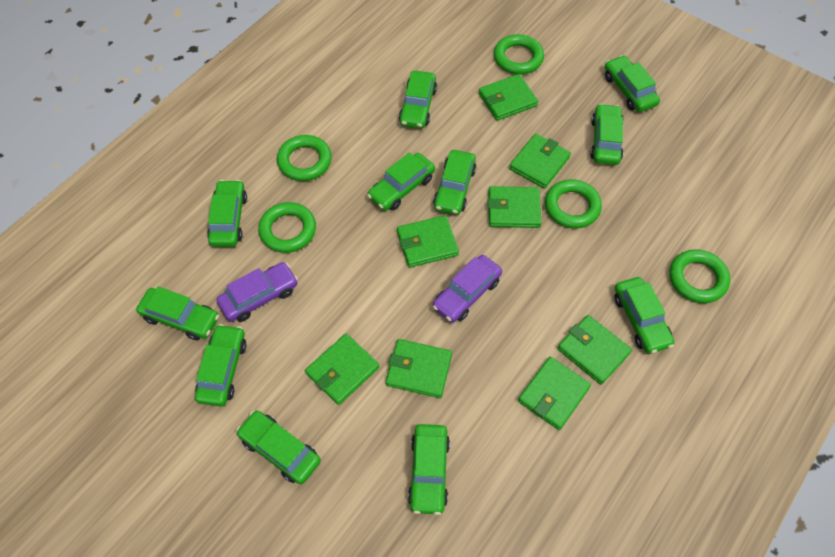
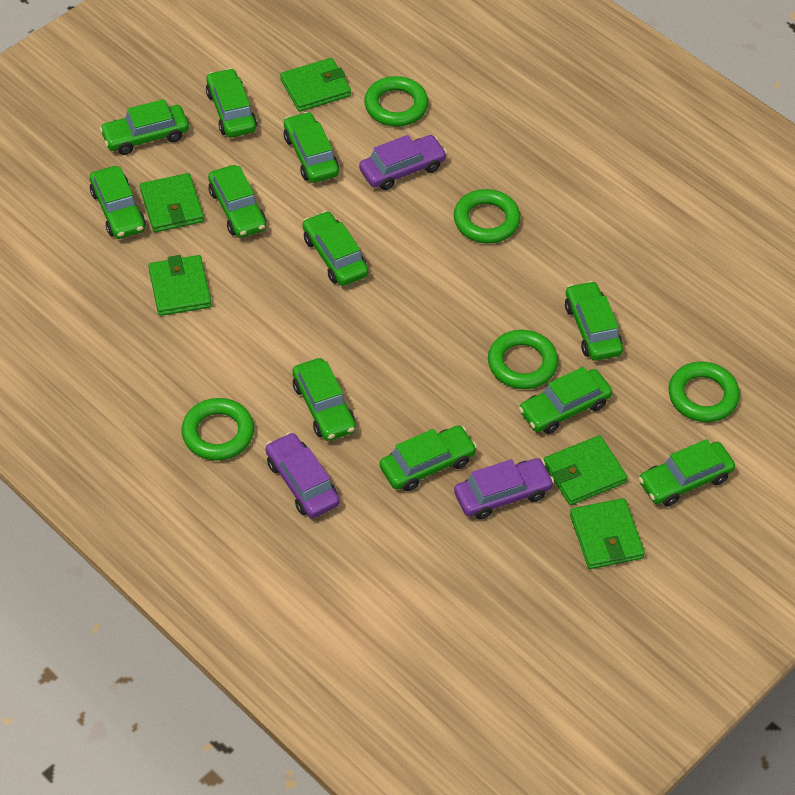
green wallet: 8 -> 5
purple car: 2 -> 3

